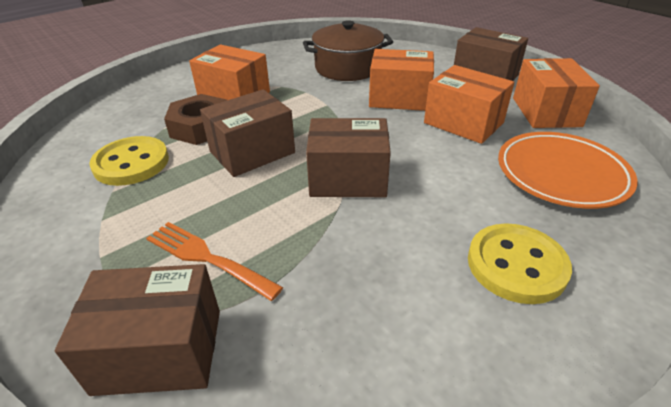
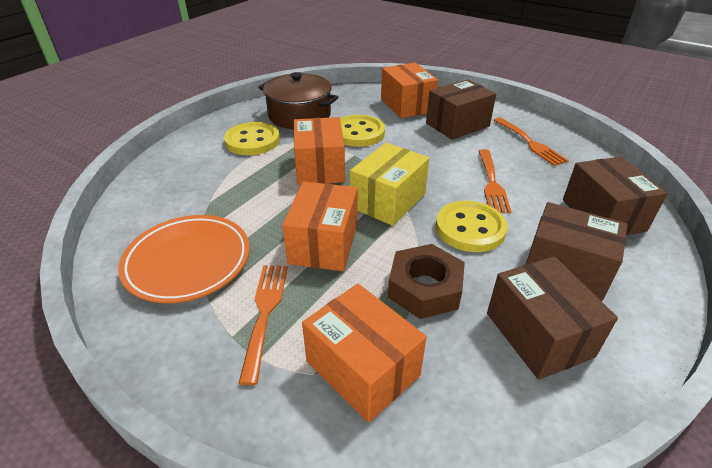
orange fork: 1 -> 3
yellow box: 0 -> 1
yellow button: 2 -> 3

